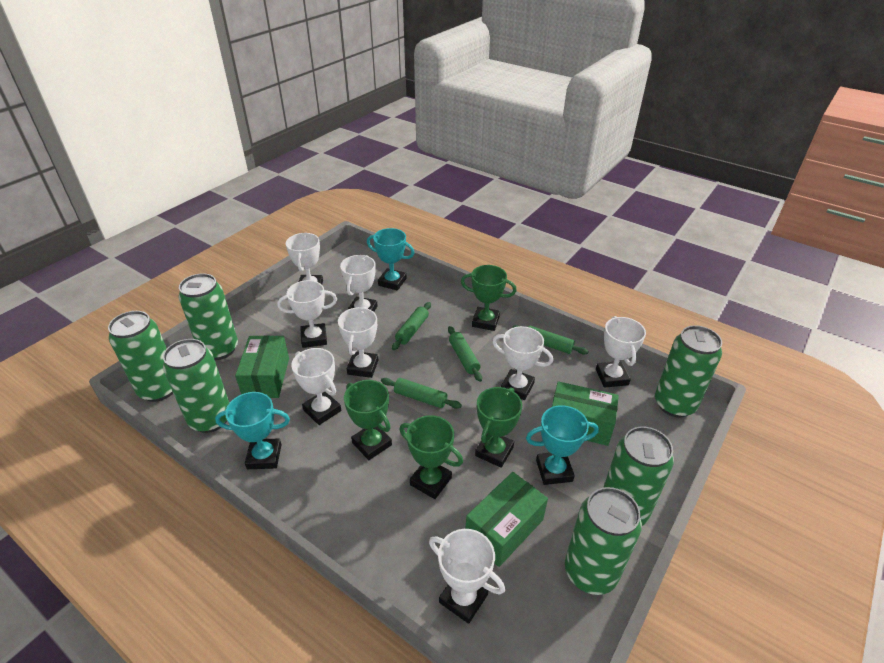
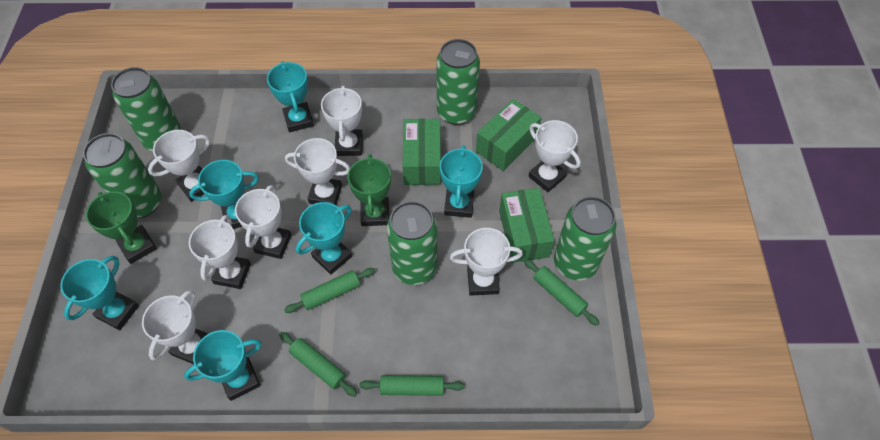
green can: 6 -> 5
green trophy: 4 -> 2
turquoise trophy: 3 -> 6

